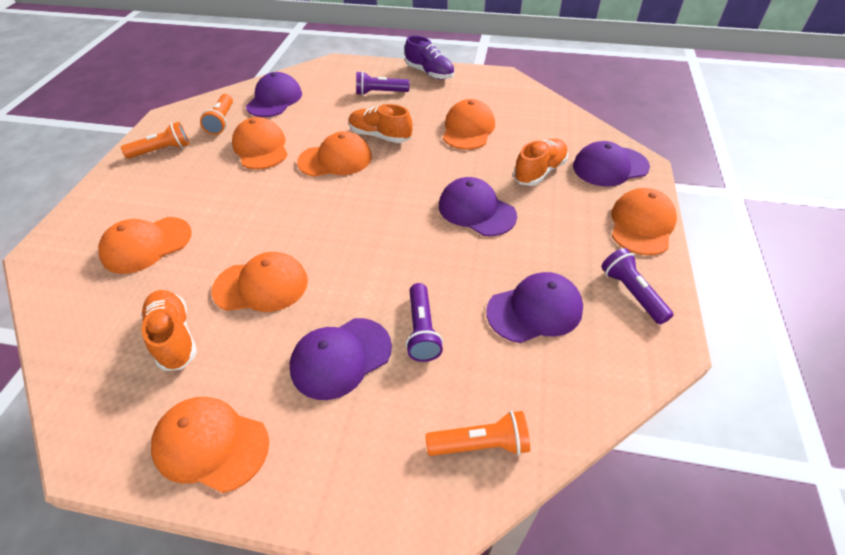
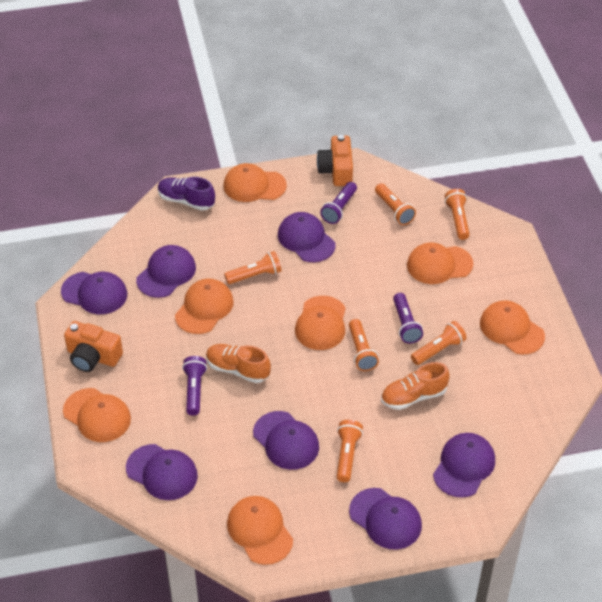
orange camera: 0 -> 2
orange flashlight: 3 -> 6
orange shoe: 3 -> 2
purple cap: 5 -> 7

